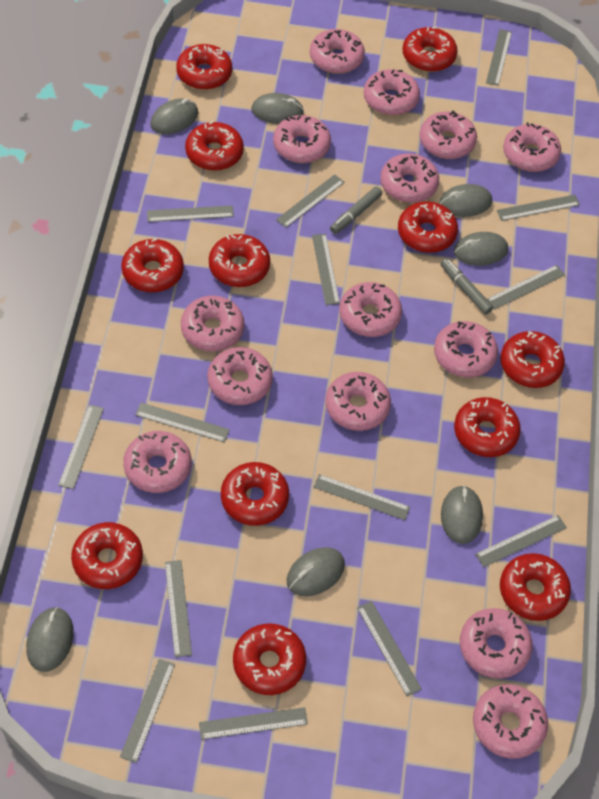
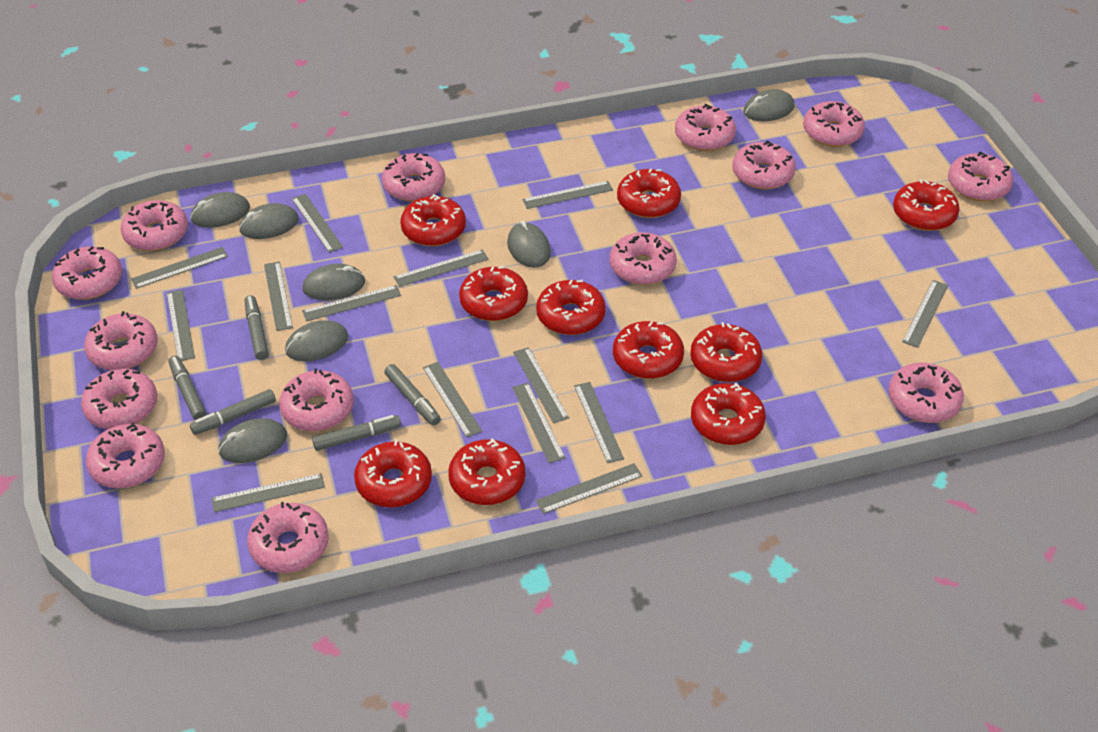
grey marker: 2 -> 5
red donut: 12 -> 10

